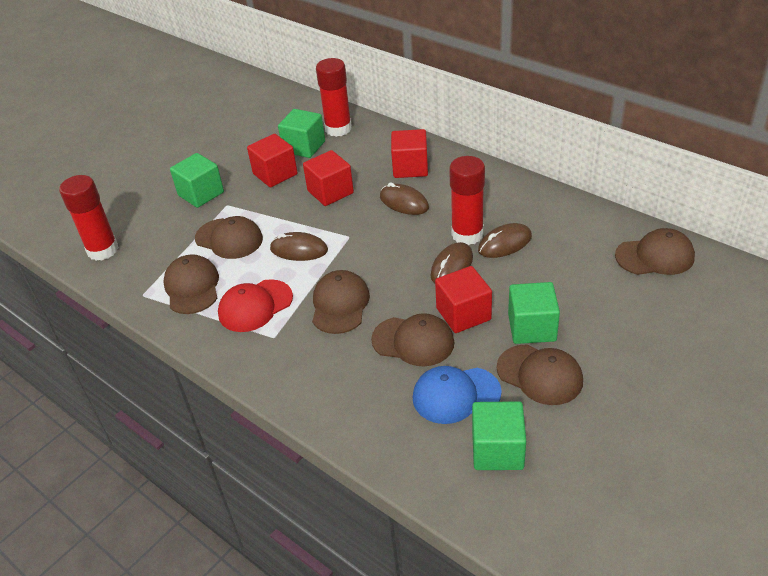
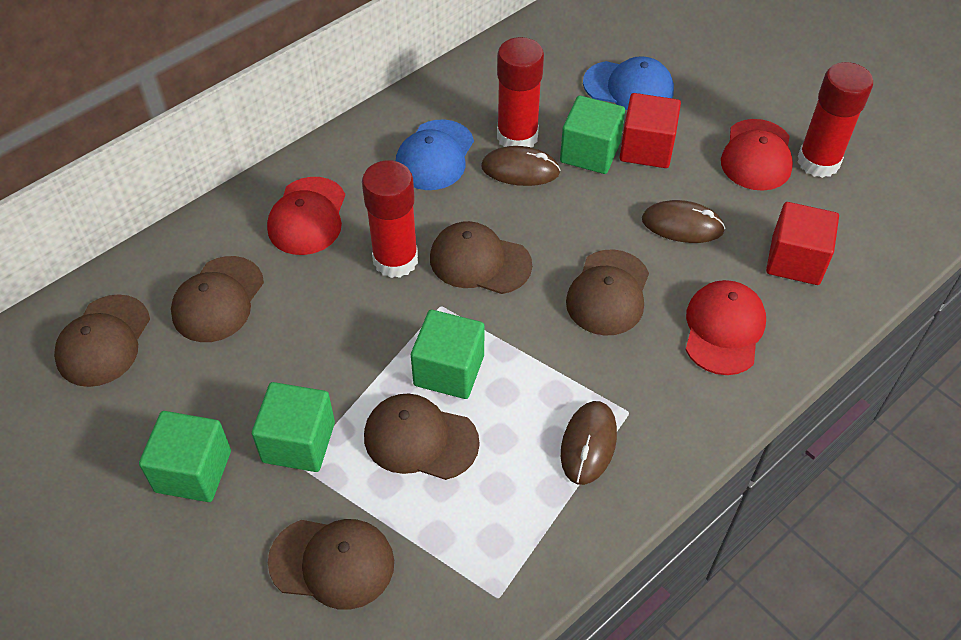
blue cap: 1 -> 2
brown mouse: 4 -> 3
red cap: 1 -> 3
red cube: 4 -> 2

